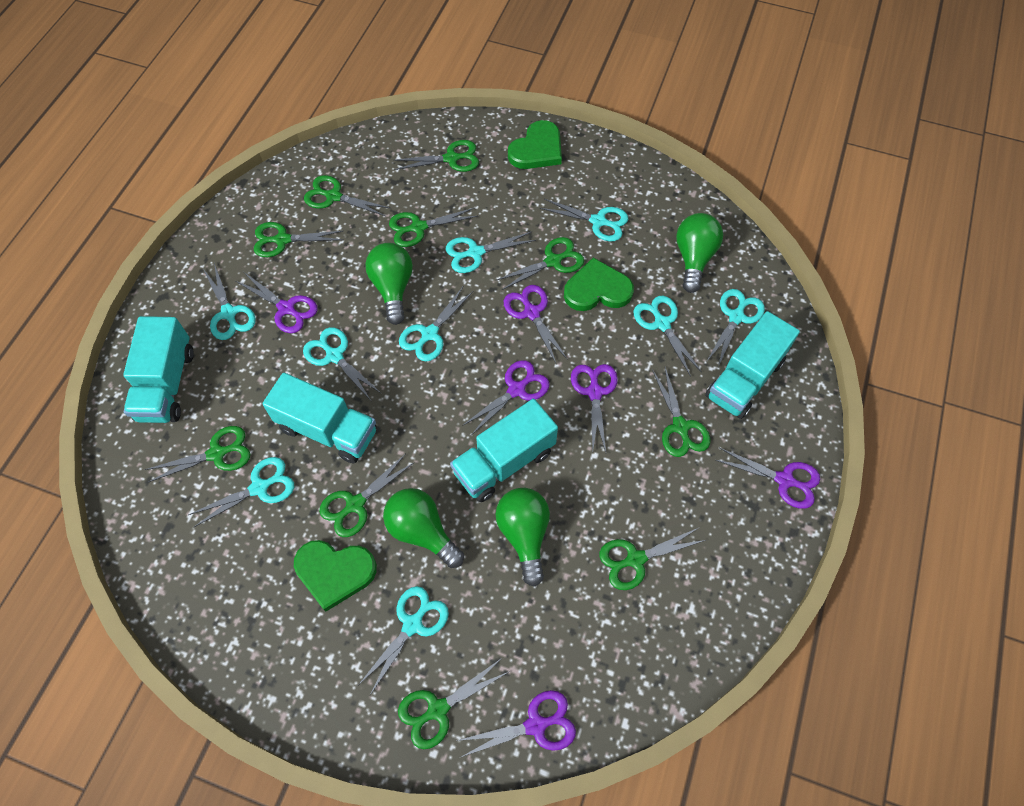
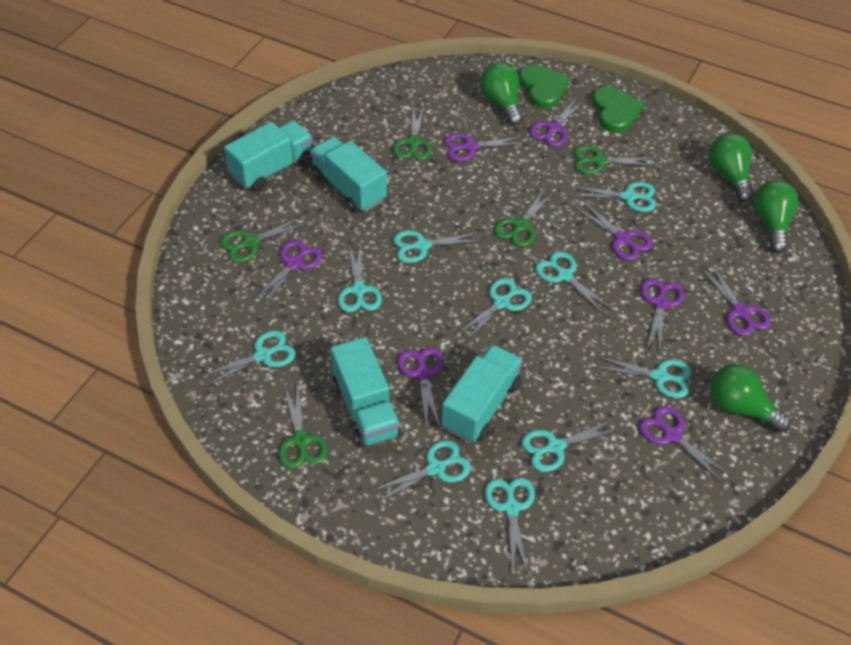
green heart: 3 -> 2
green scissors: 10 -> 5
purple scissors: 6 -> 8
turquoise scissors: 9 -> 10

